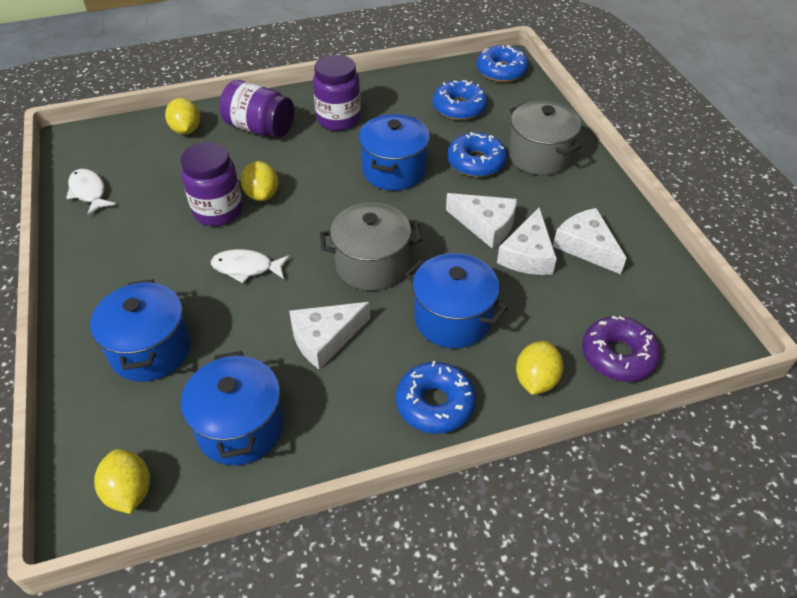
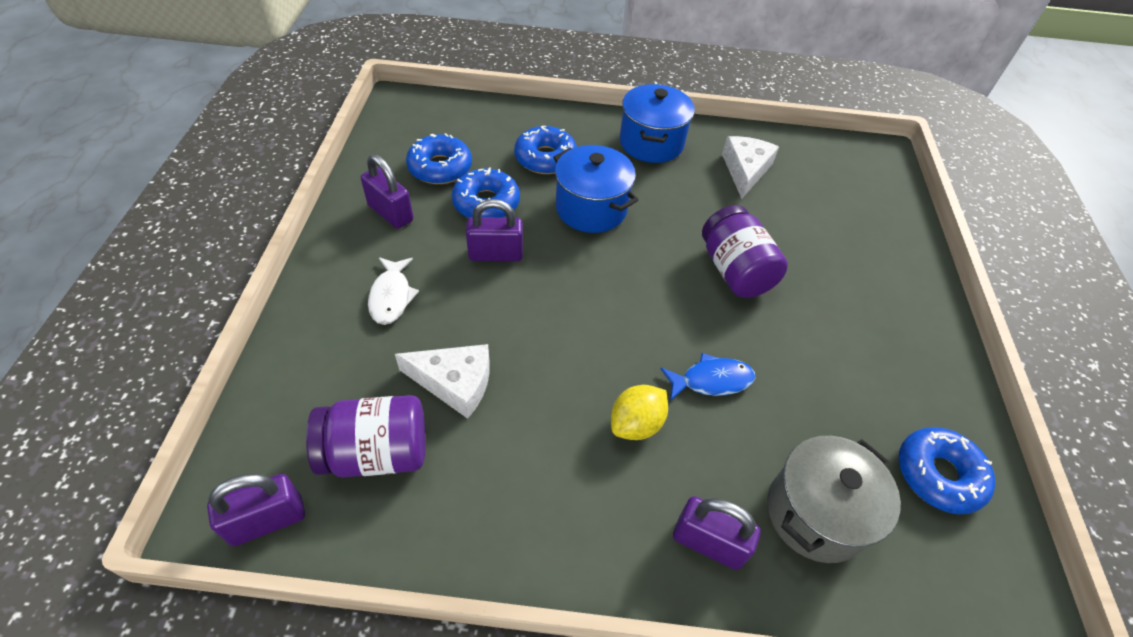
blue fish: 0 -> 1
blue pot: 4 -> 2
grey pot: 2 -> 1
purple donut: 1 -> 0
purple jar: 3 -> 2
purple padlock: 0 -> 4
white cheese: 4 -> 2
white fish: 2 -> 1
yellow lemon: 4 -> 1

